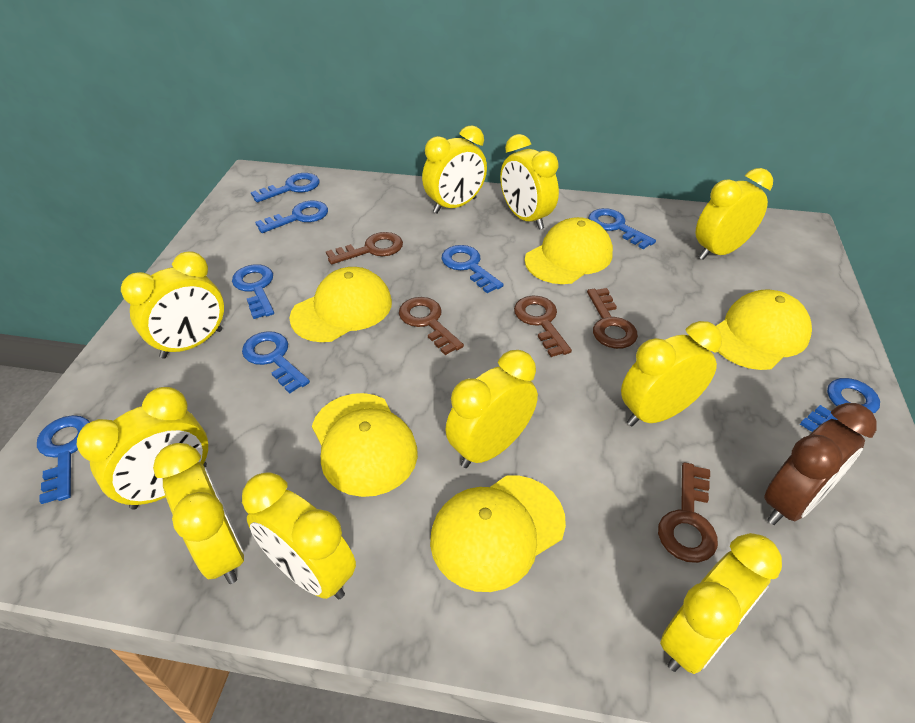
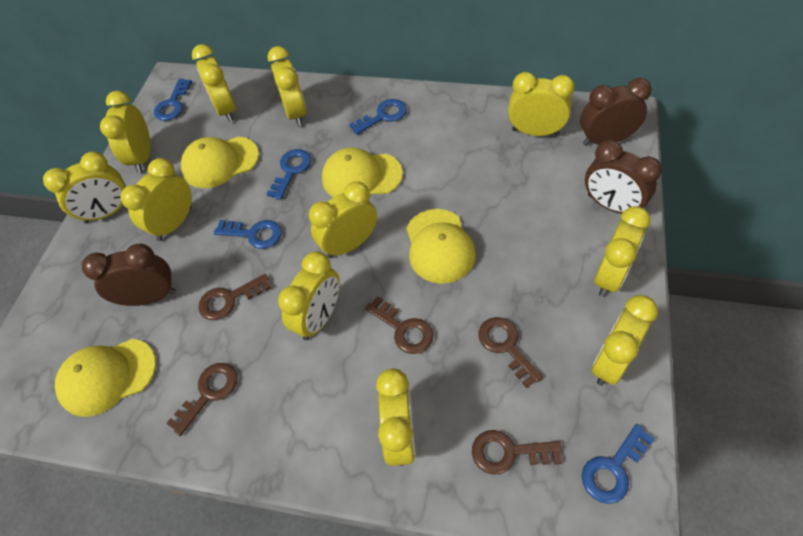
blue key: 8 -> 5
brown clock: 1 -> 3
yellow cap: 5 -> 4
yellow clock: 10 -> 11

